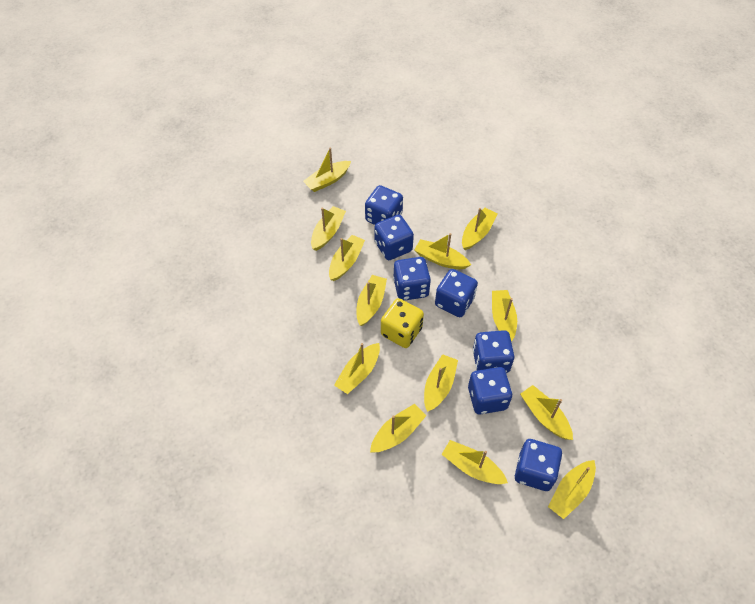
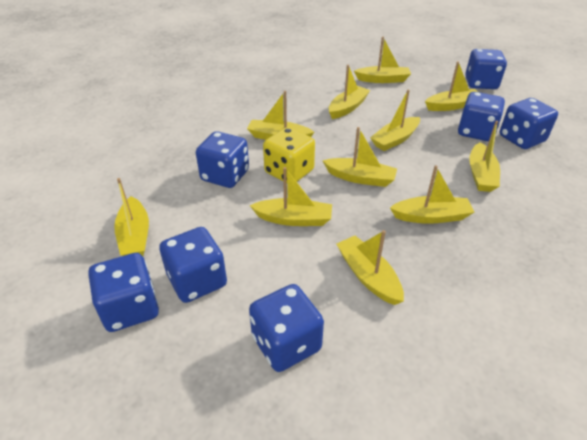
yellow boat: 13 -> 11

